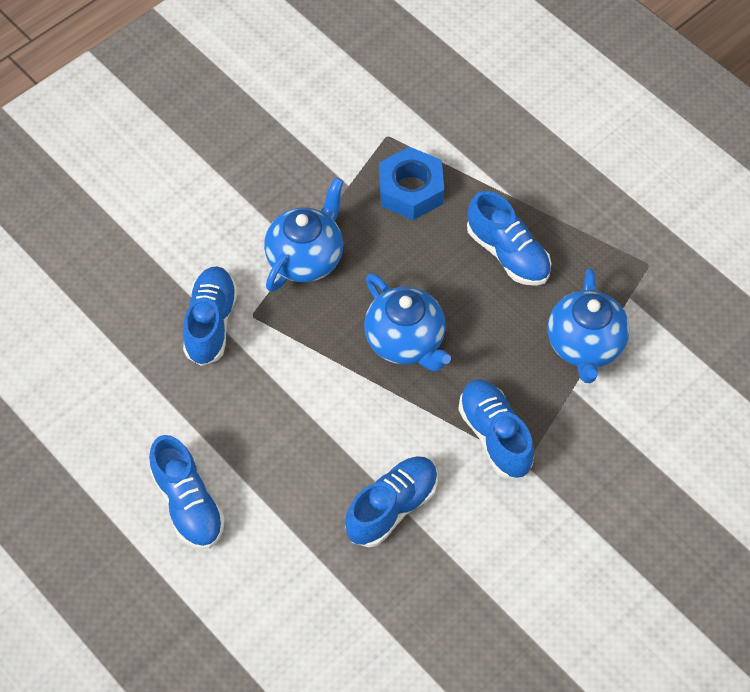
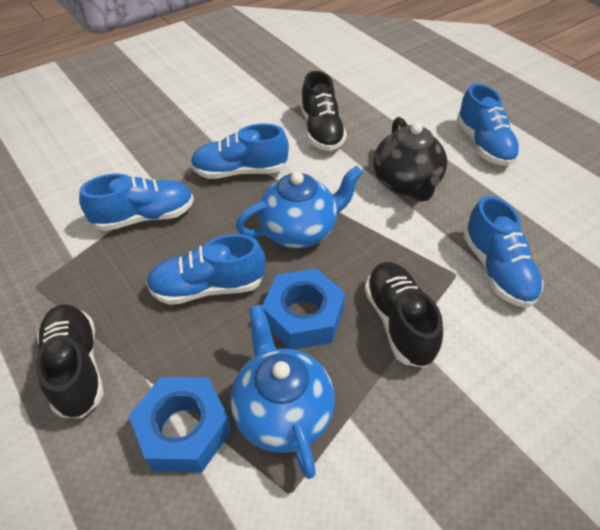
black shoe: 0 -> 3
black teapot: 0 -> 1
blue nut: 1 -> 2
blue teapot: 3 -> 2

